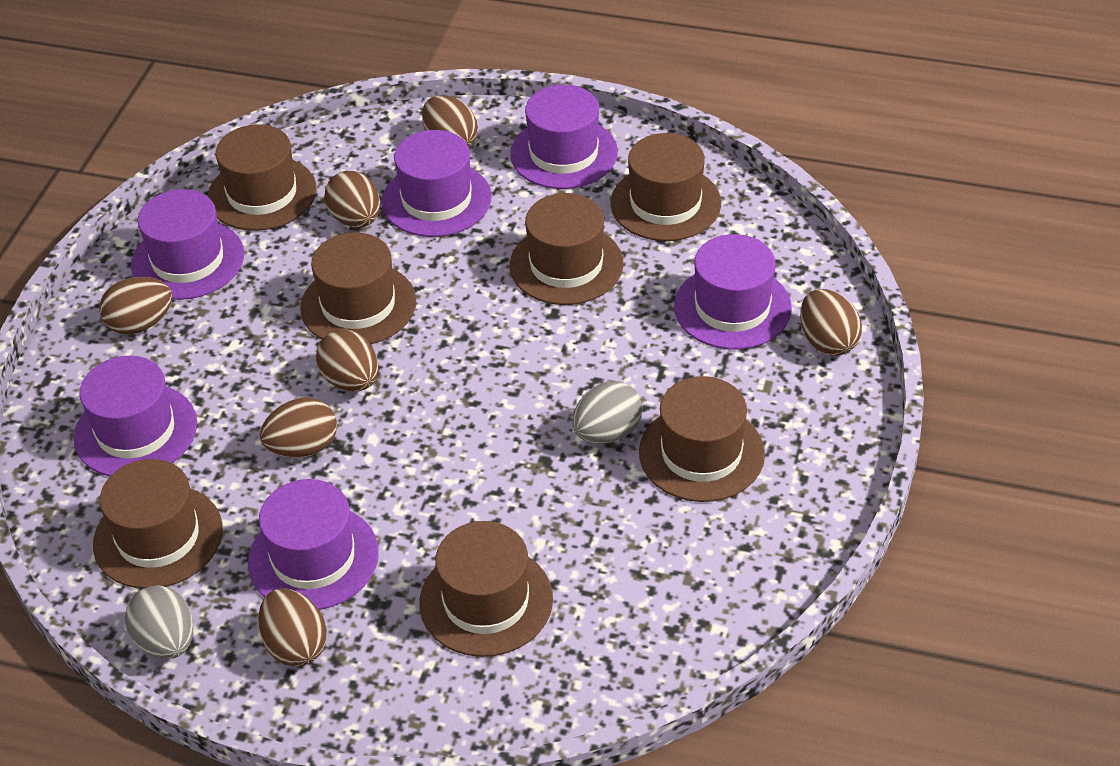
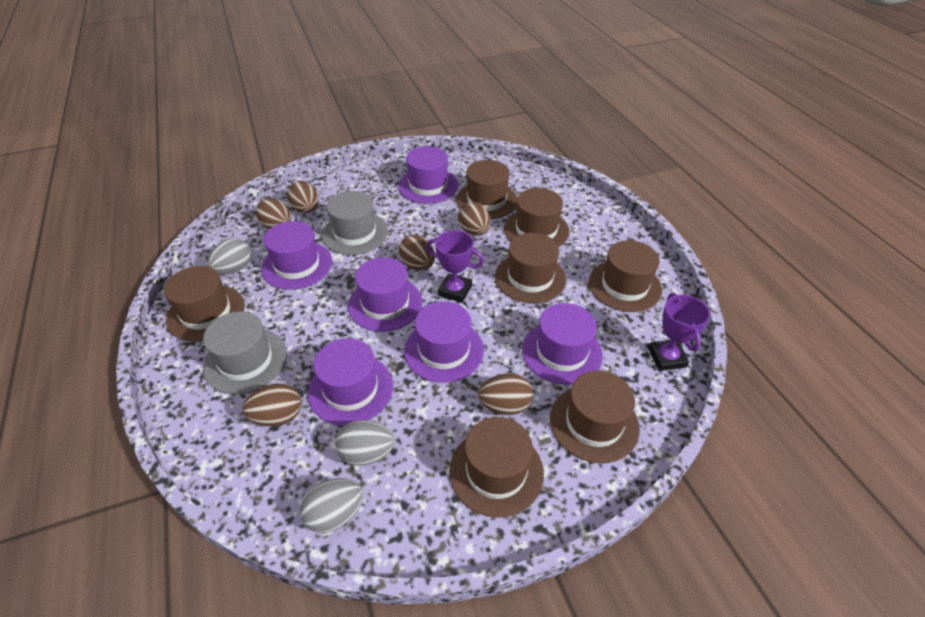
brown egg: 7 -> 6
grey egg: 2 -> 3
grey hat: 0 -> 2
purple trophy: 0 -> 2

